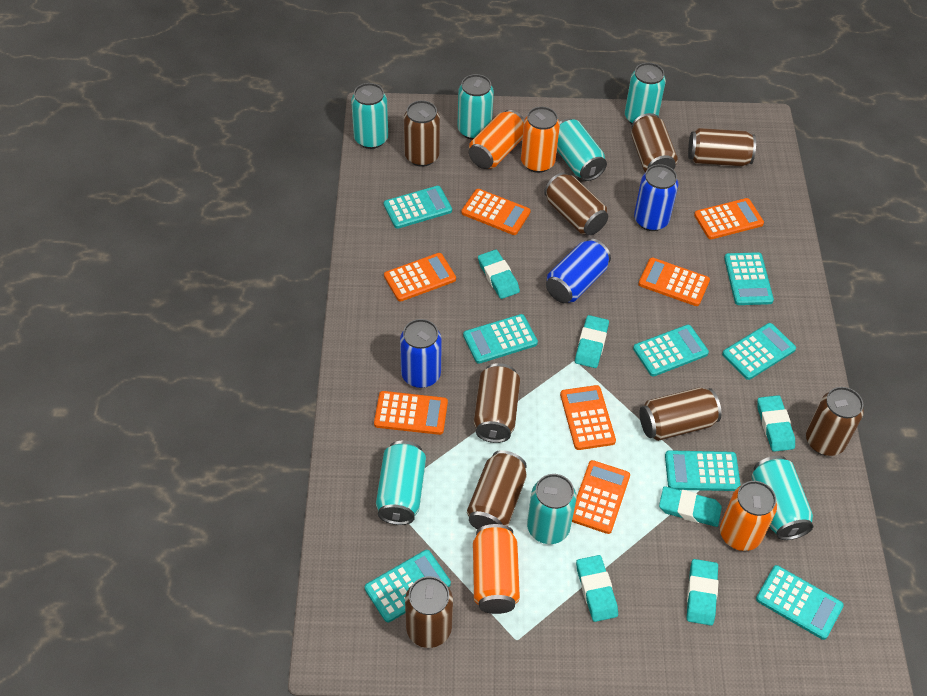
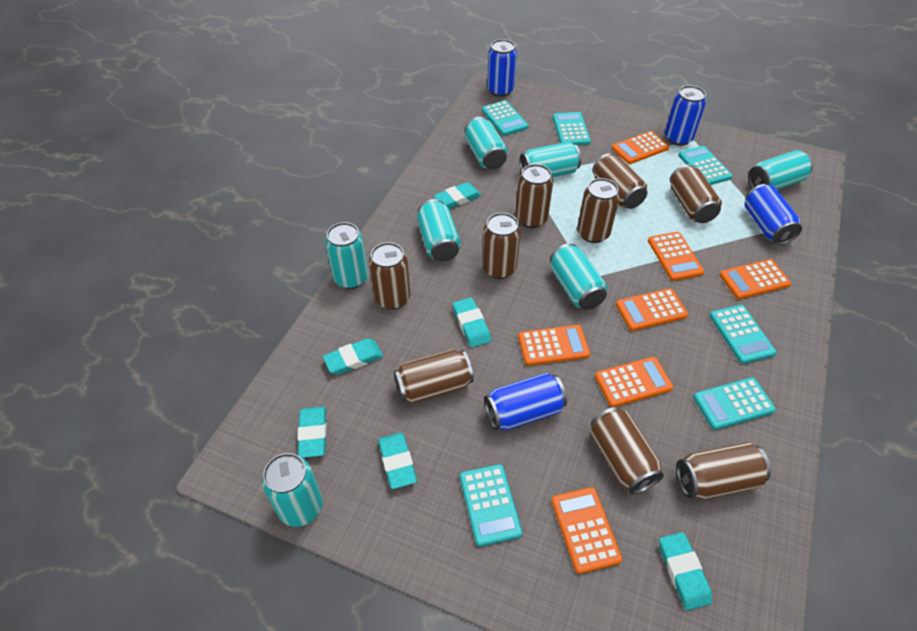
blue can: 3 -> 4
orange can: 4 -> 0
turquoise calculator: 8 -> 6

